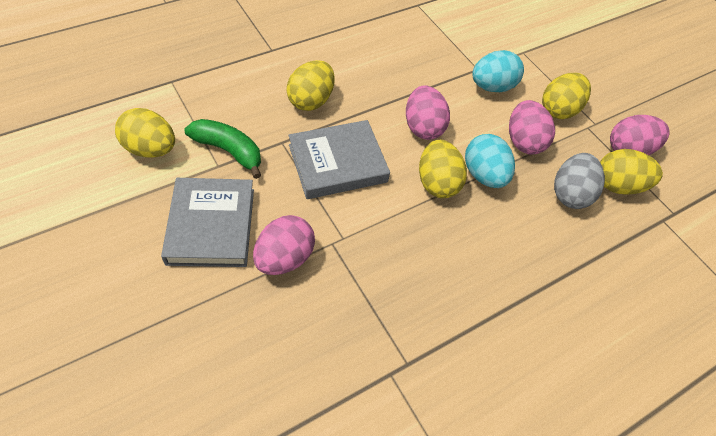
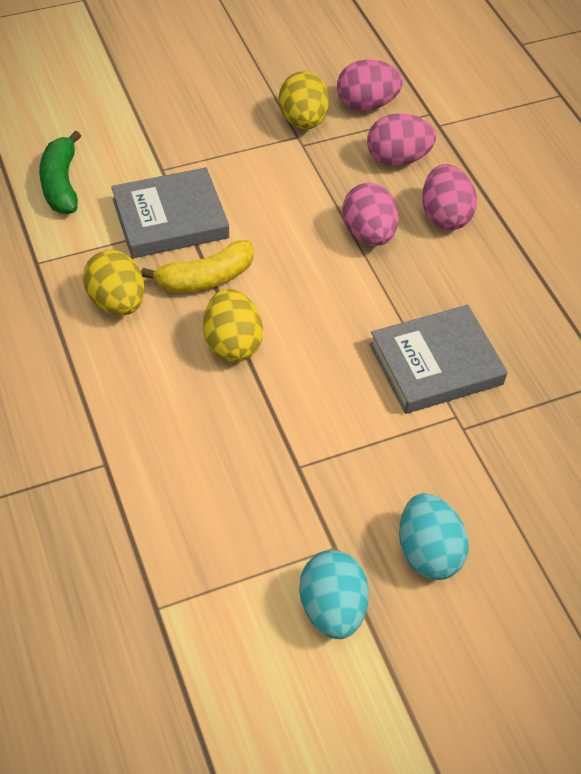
grey egg: 1 -> 0
yellow banana: 0 -> 1
yellow egg: 5 -> 3

